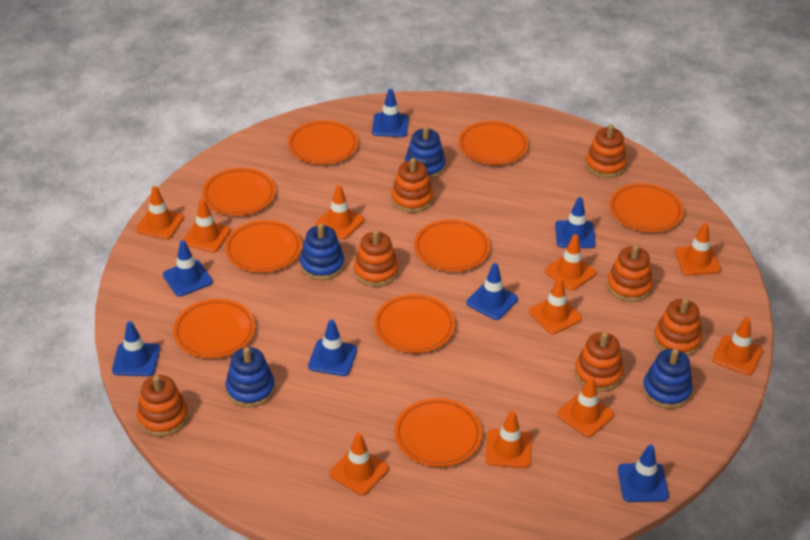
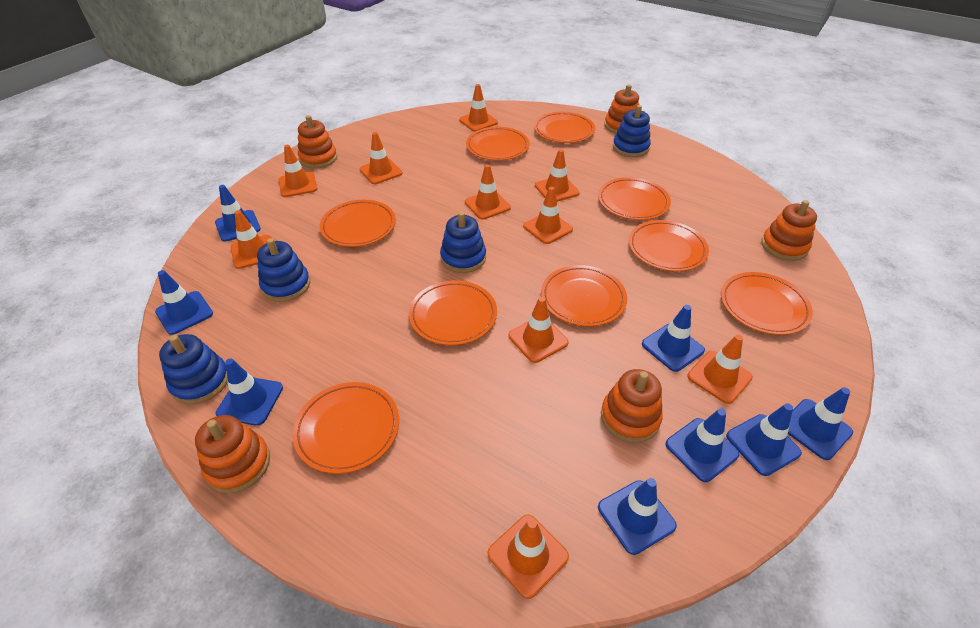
blue traffic cone: 7 -> 8
orange stacking toy: 7 -> 5

